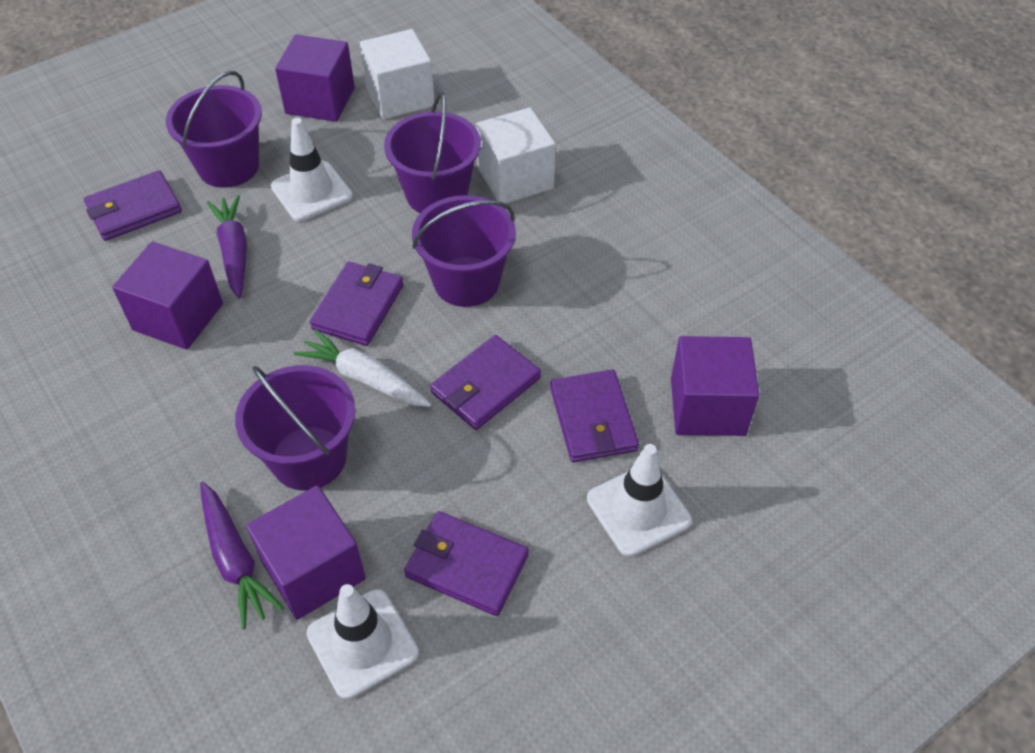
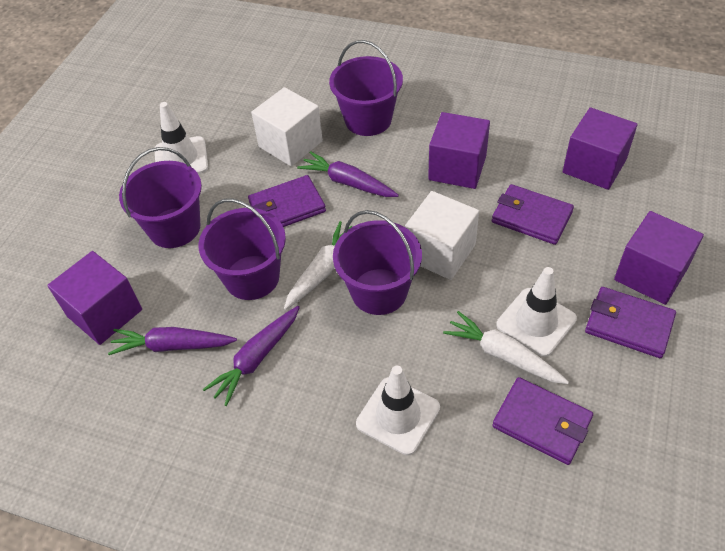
purple carrot: 2 -> 3
purple wallet: 5 -> 4
white carrot: 1 -> 2

